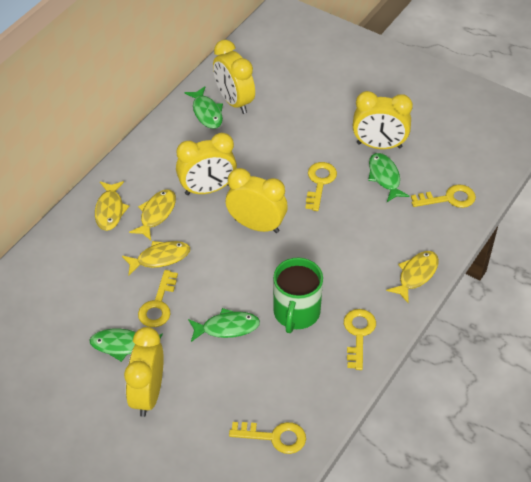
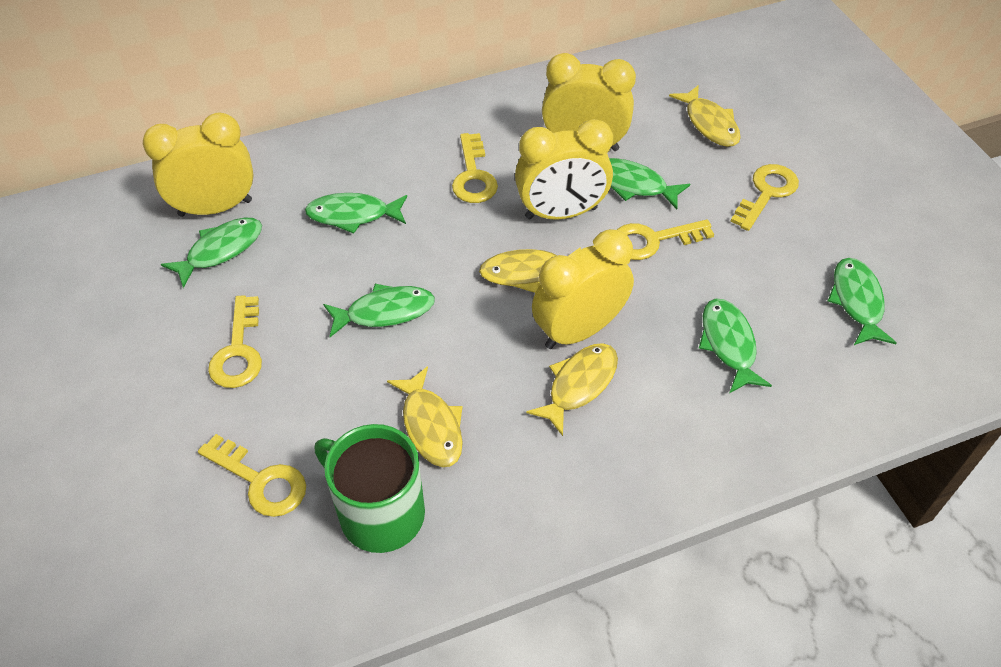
green fish: 4 -> 6
yellow clock: 5 -> 4

